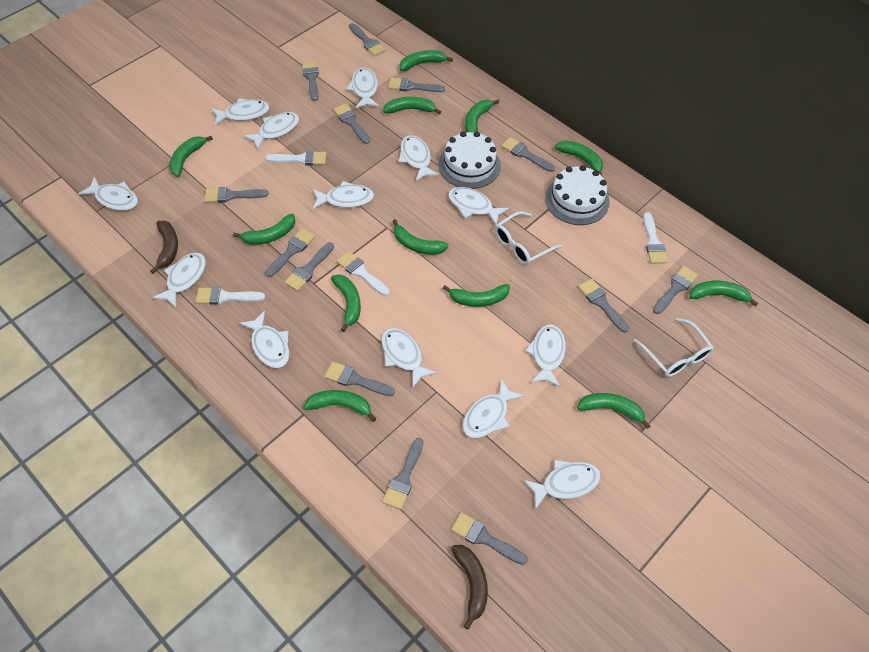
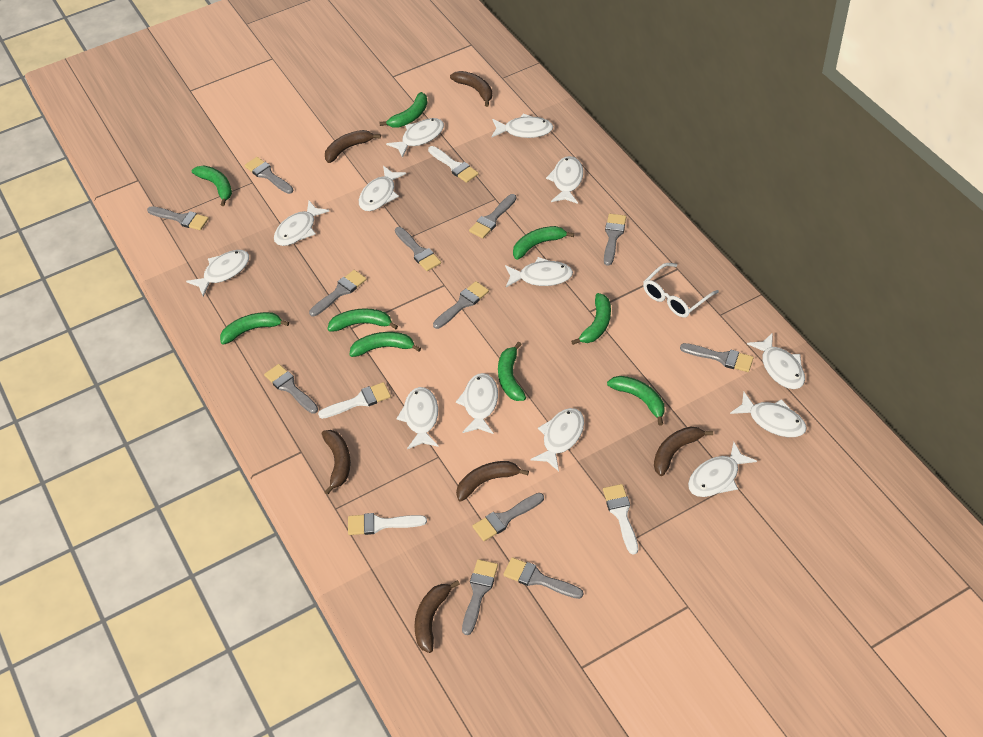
brown banana: 2 -> 6
green banana: 12 -> 9
grey brush: 13 -> 12
white cake: 2 -> 0
white glasses: 2 -> 1

